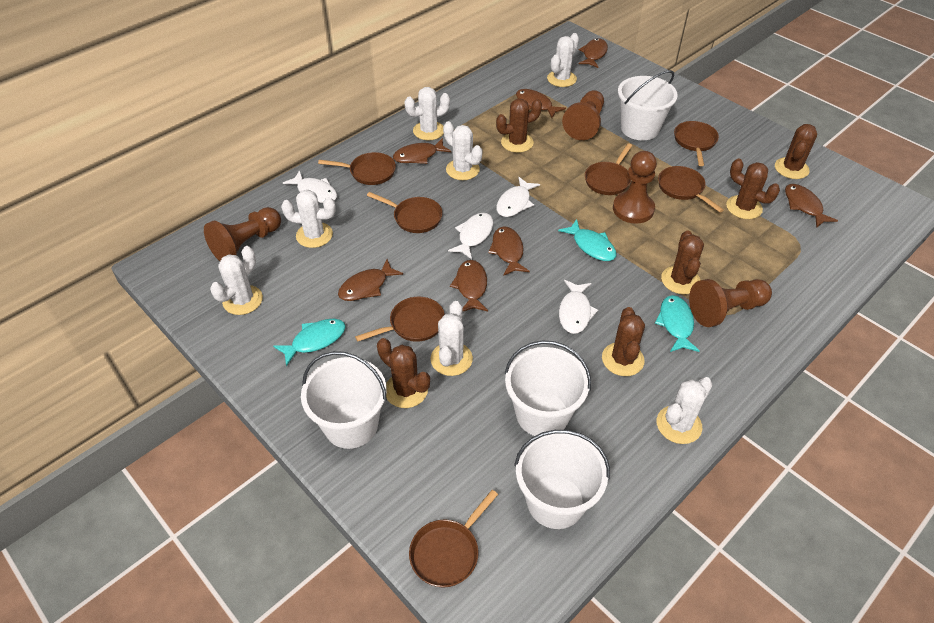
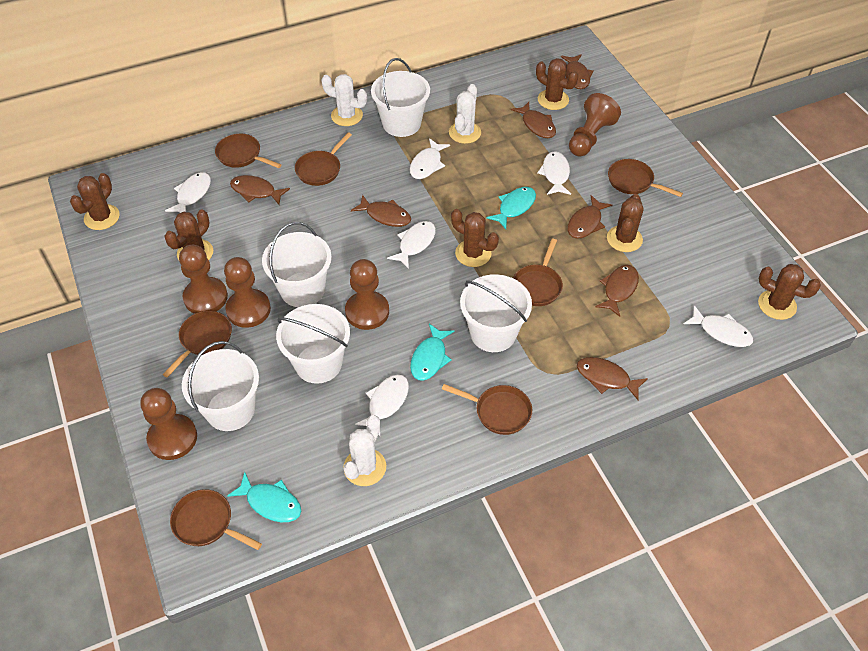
brown pawn: 4 -> 5
white bucket: 4 -> 5
white cactus: 7 -> 3
white fish: 4 -> 6

